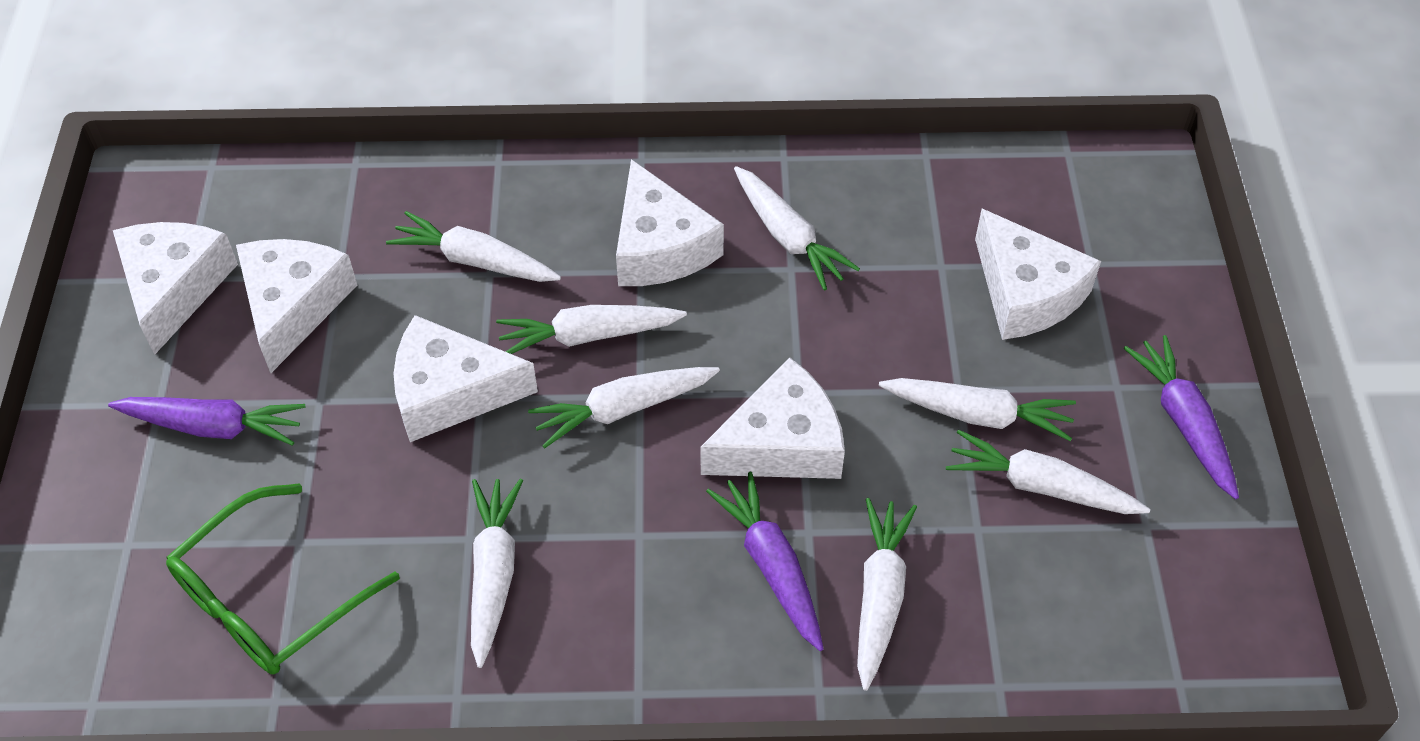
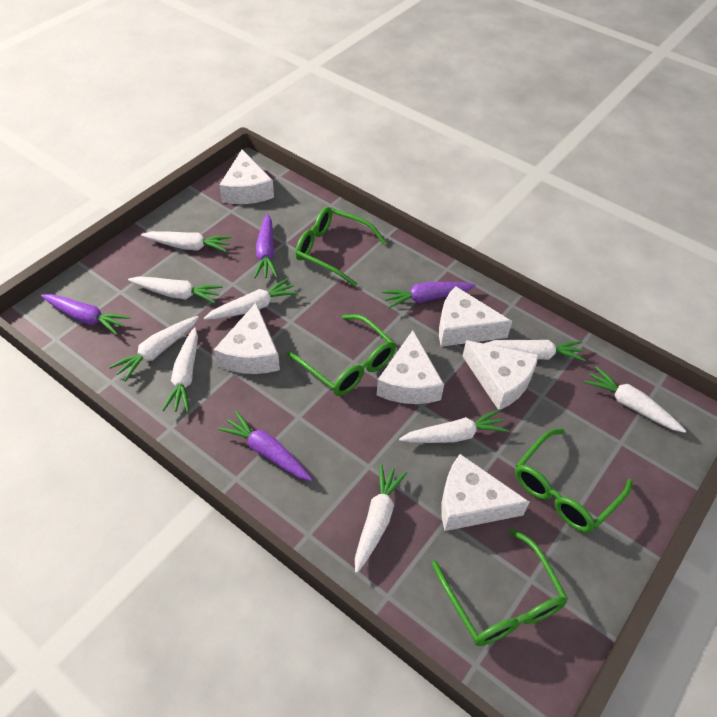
green glasses: 1 -> 4
purple carrot: 3 -> 4
white carrot: 8 -> 9

